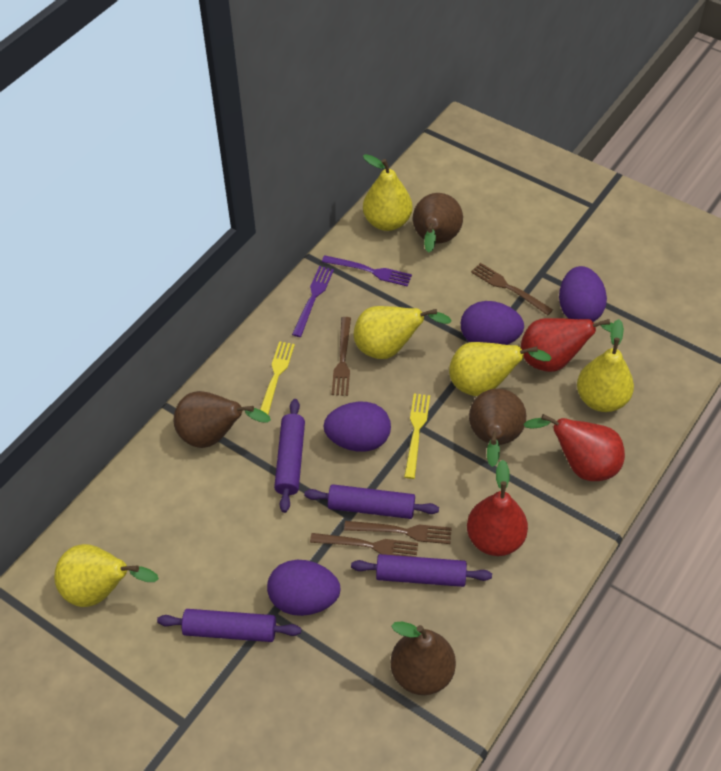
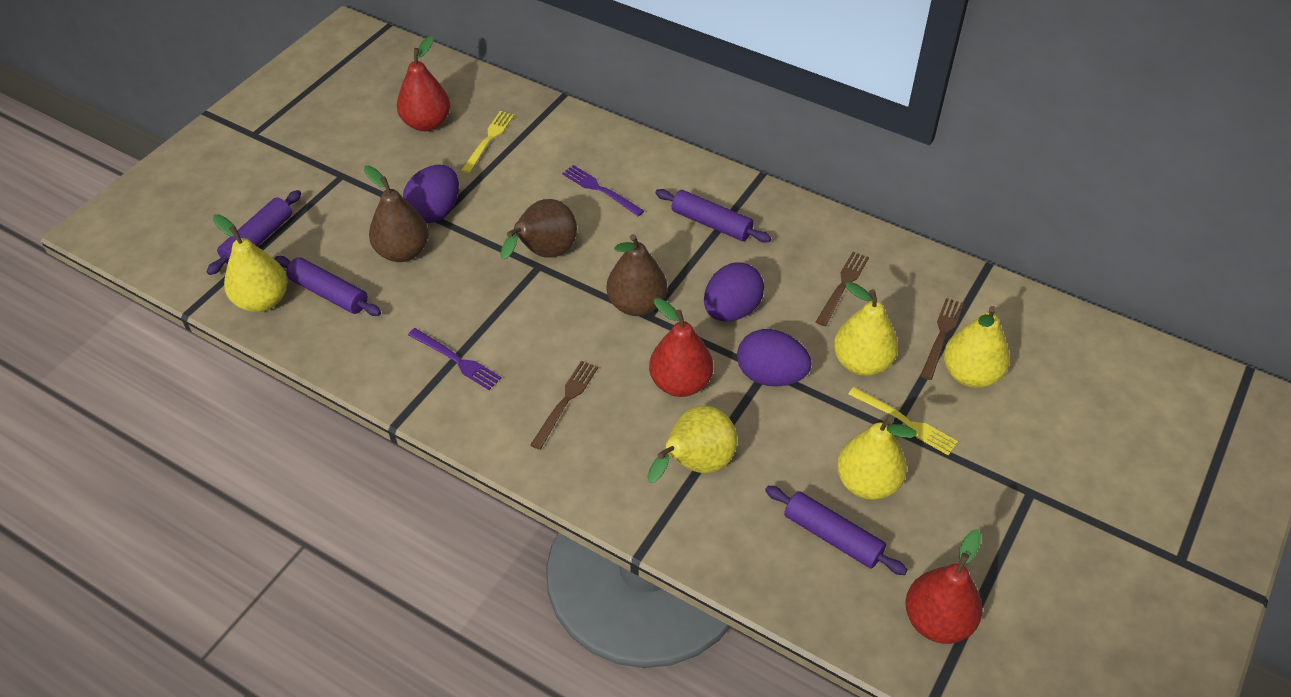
brown fork: 4 -> 3
brown pear: 4 -> 3
purple egg: 4 -> 3

